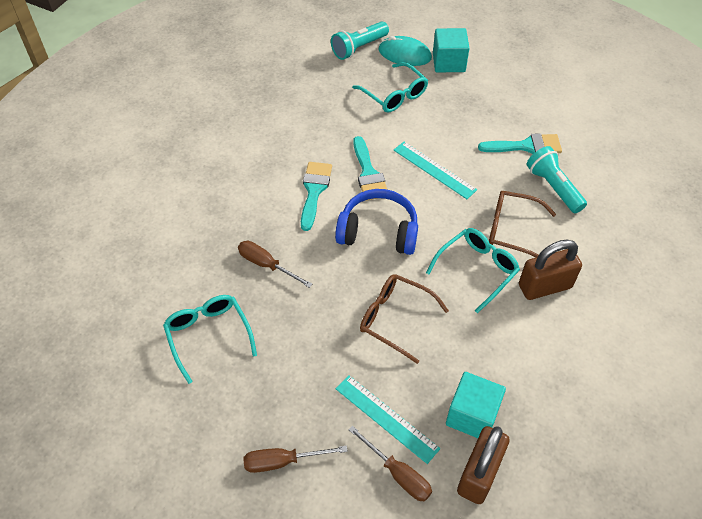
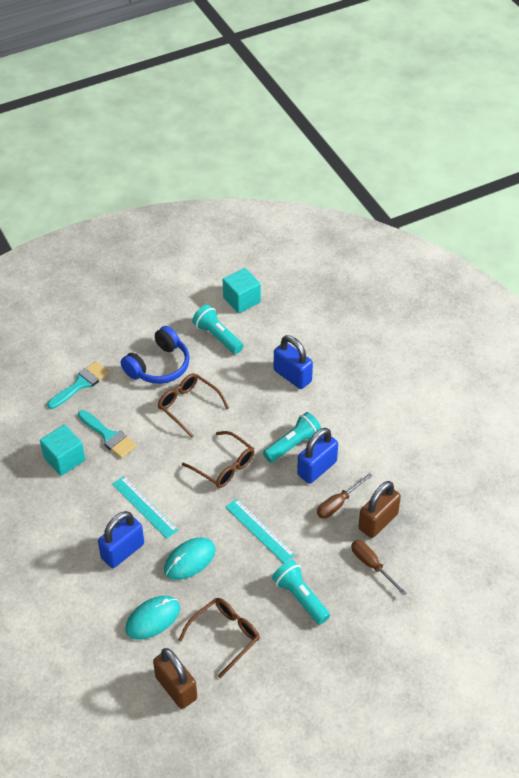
blue padlock: 0 -> 3
brown glasses: 2 -> 3
brown screwdriver: 3 -> 2
turquoise brush: 3 -> 2
turquoise flashlight: 2 -> 3
turquoise glasses: 3 -> 0
turquoise mouse: 1 -> 2

